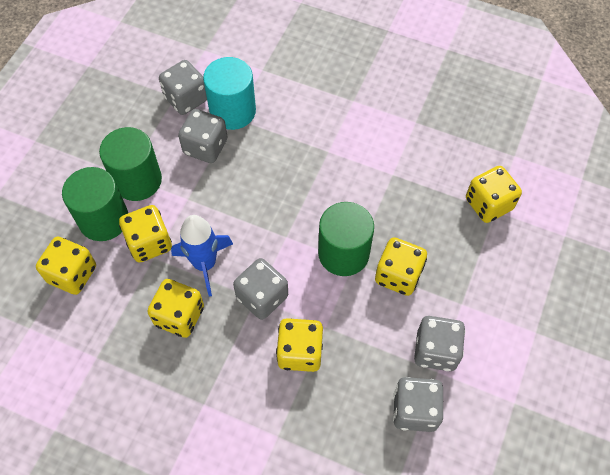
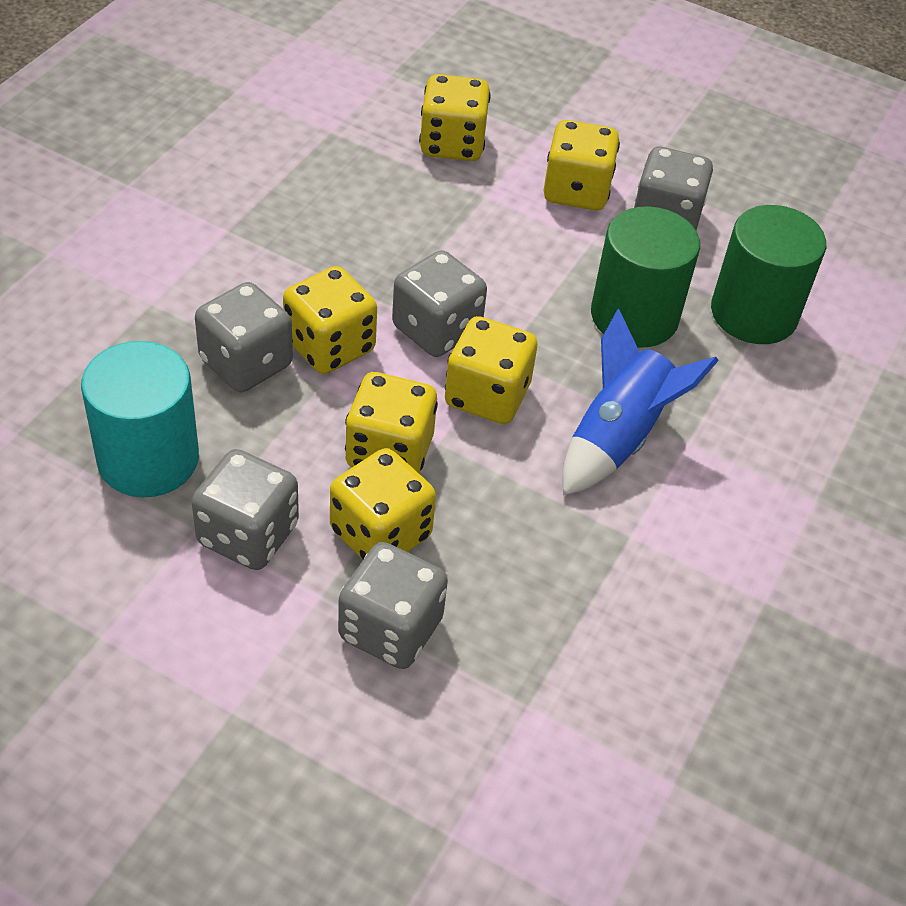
green cylinder: 3 -> 2

